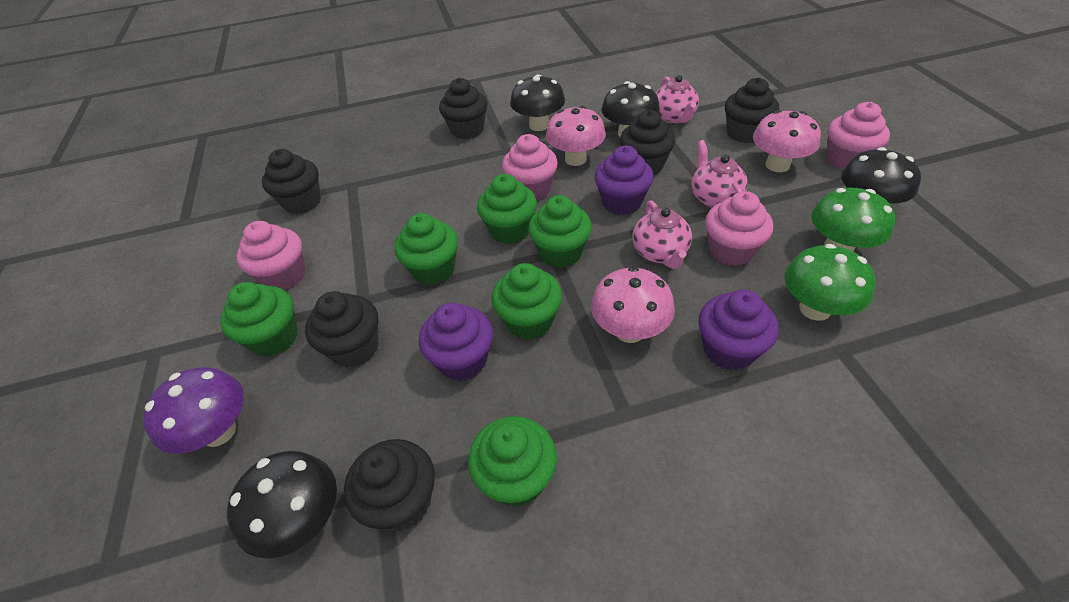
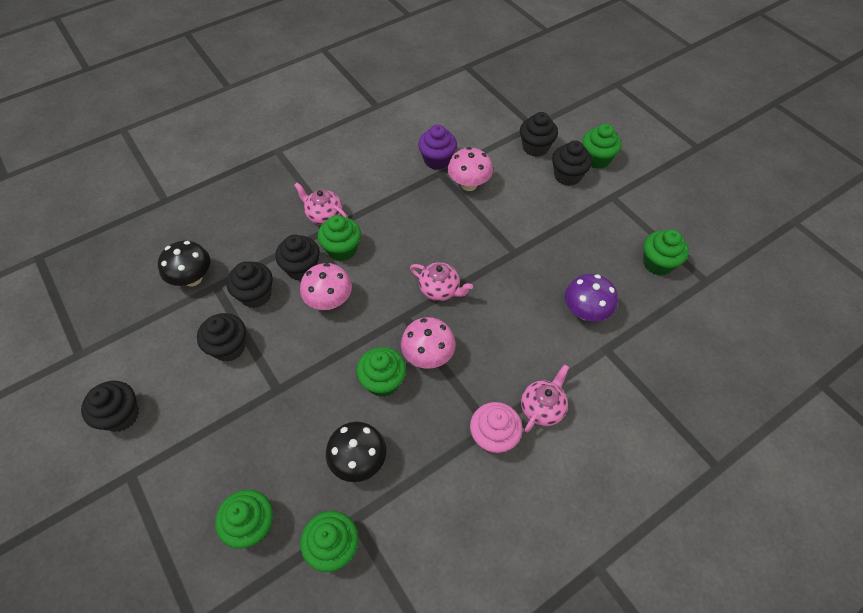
black mushroom: 4 -> 2
green mushroom: 2 -> 0
pink cupcake: 4 -> 1
purple cupcake: 3 -> 1

